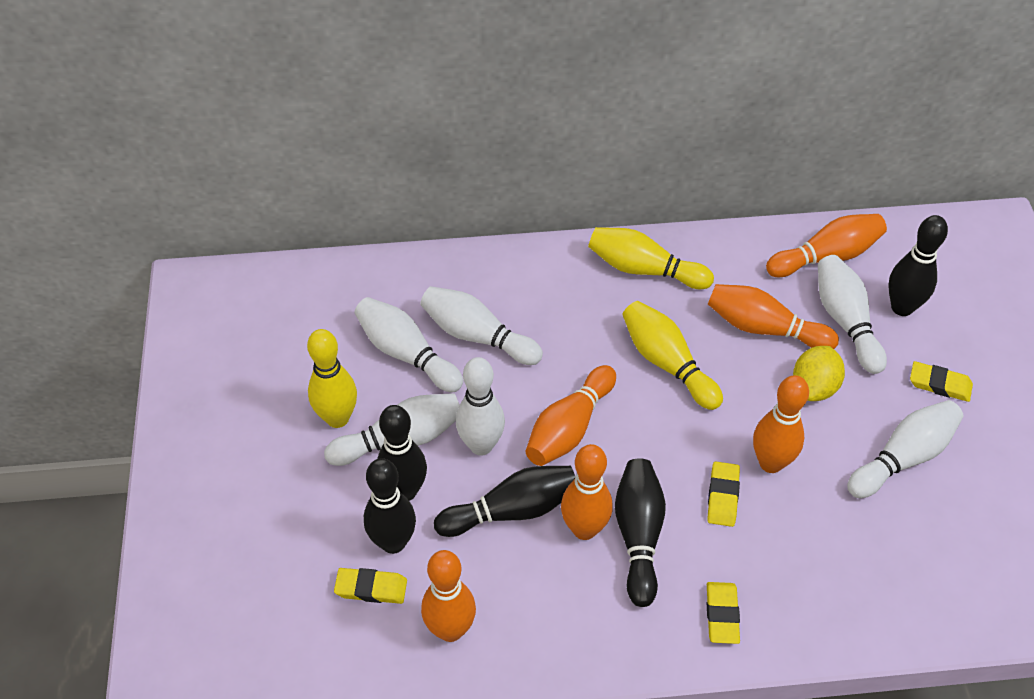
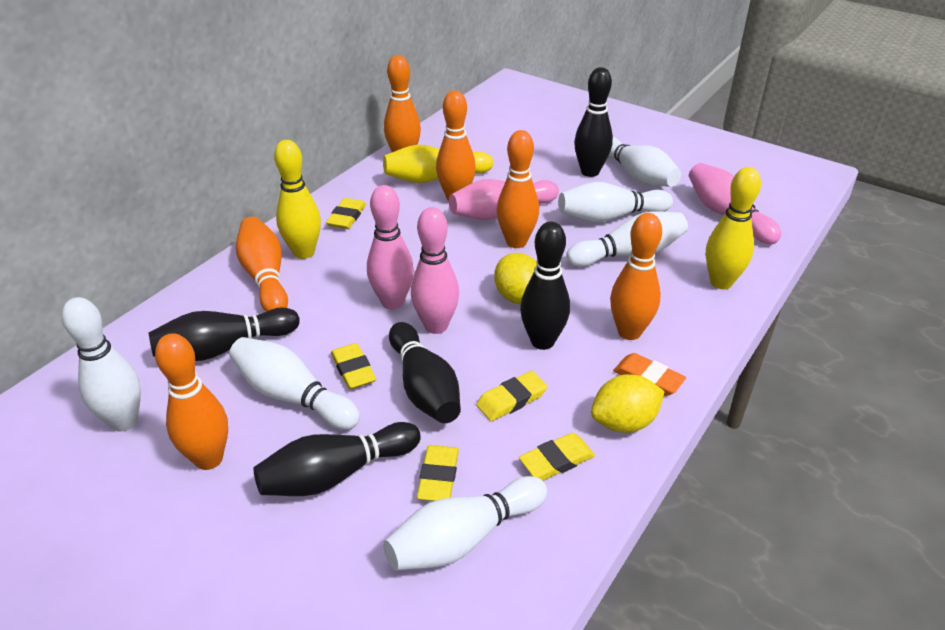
orange eraser: 0 -> 1
pink bowling pin: 0 -> 4
yellow eraser: 4 -> 5
yellow lemon: 1 -> 2

